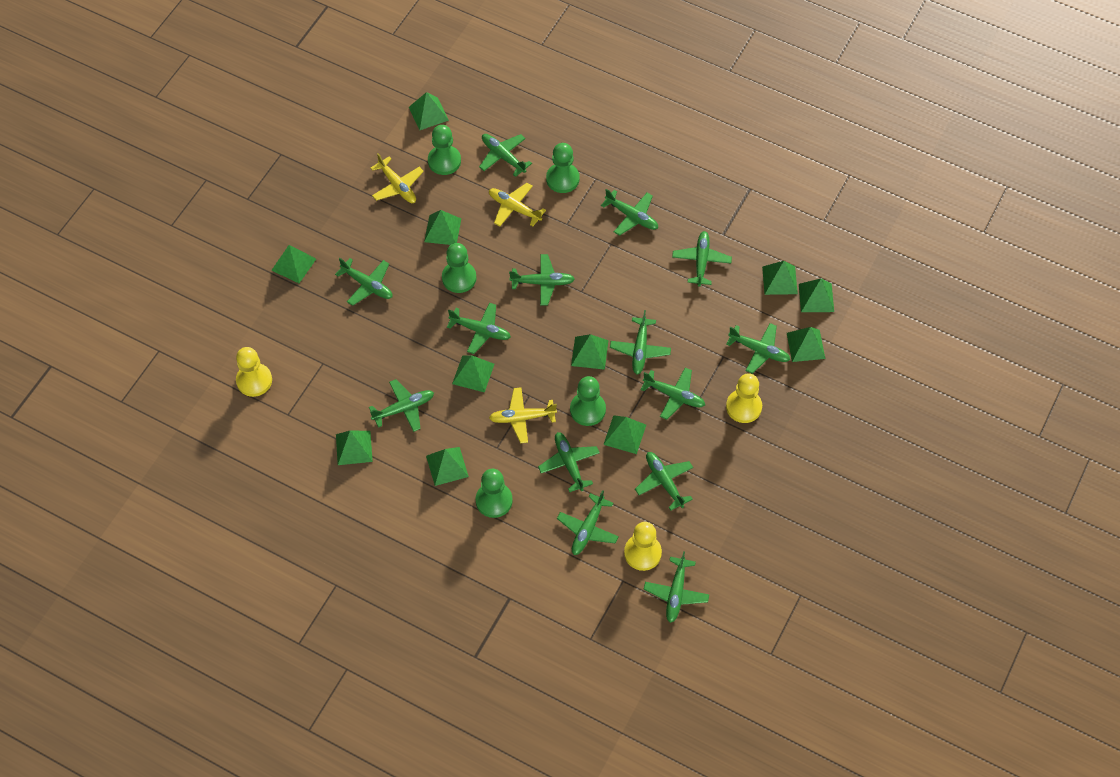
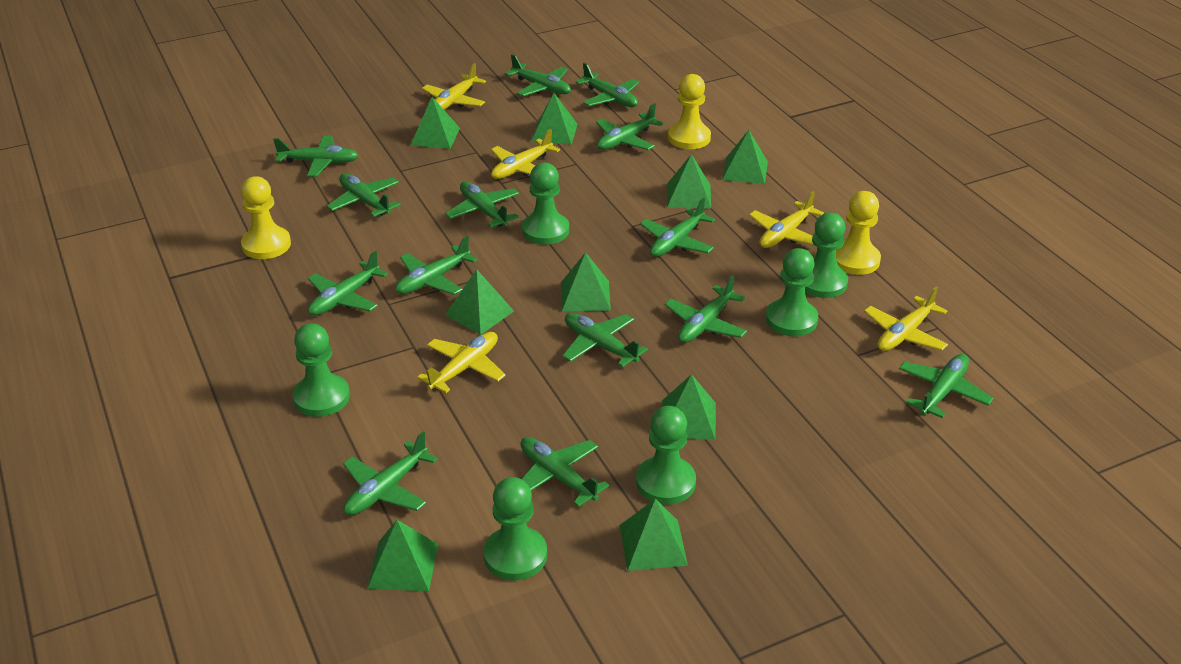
green pawn: 5 -> 6
green pyramid: 11 -> 9
yellow plane: 3 -> 5

